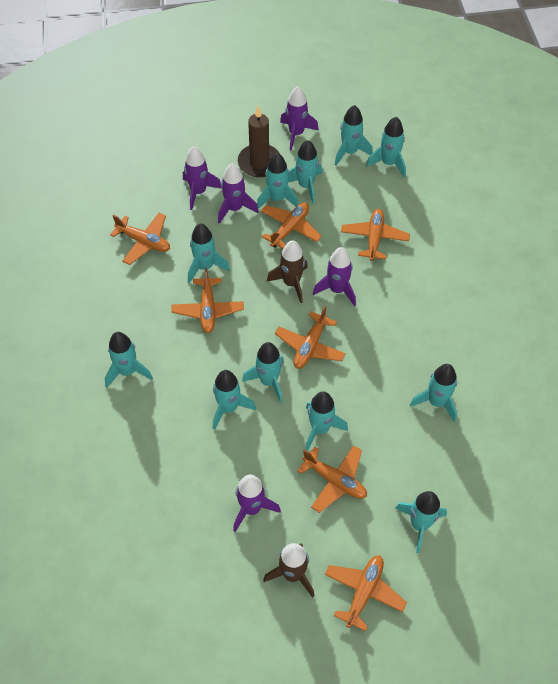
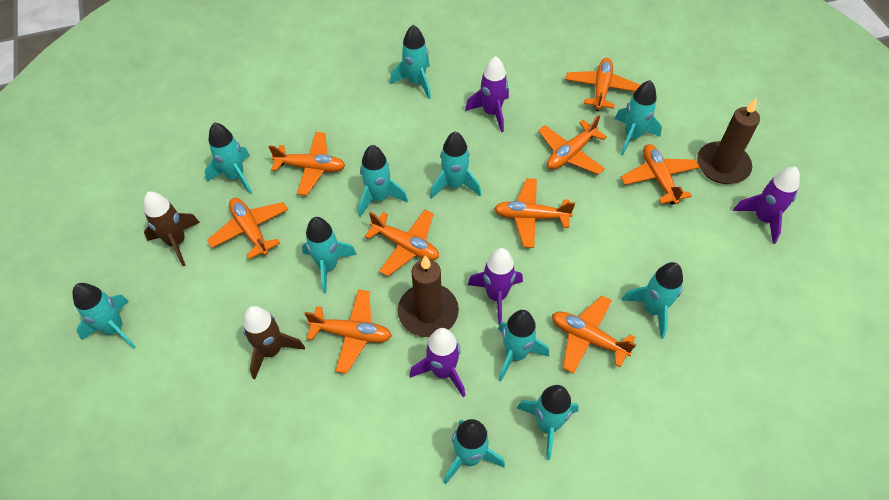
brown candle: 1 -> 2
orange plane: 7 -> 9
purple rocket: 5 -> 4

